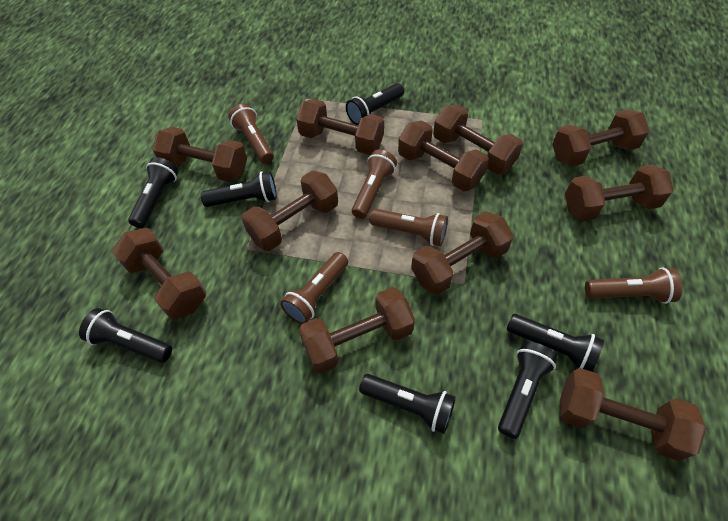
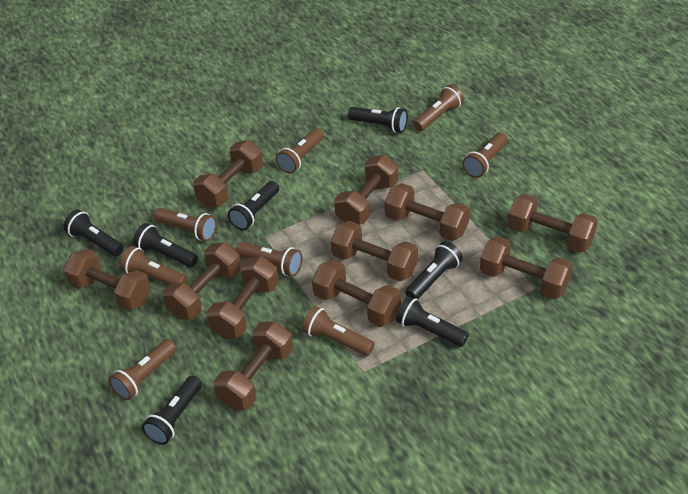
brown flashlight: 5 -> 8

